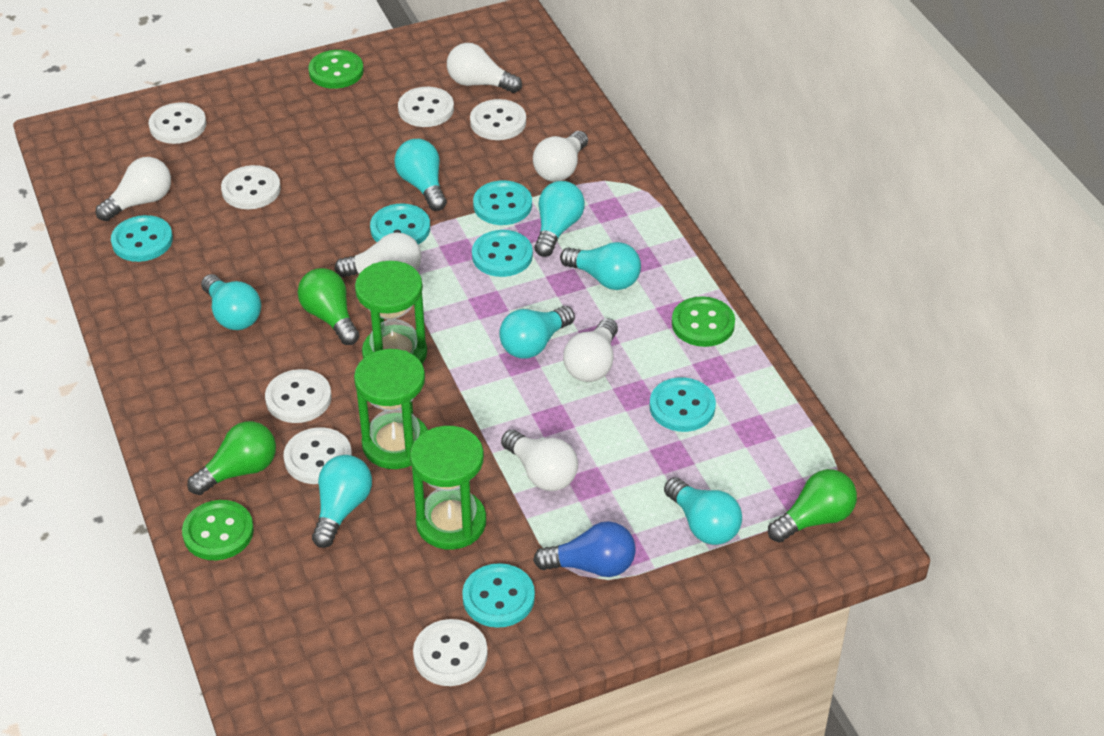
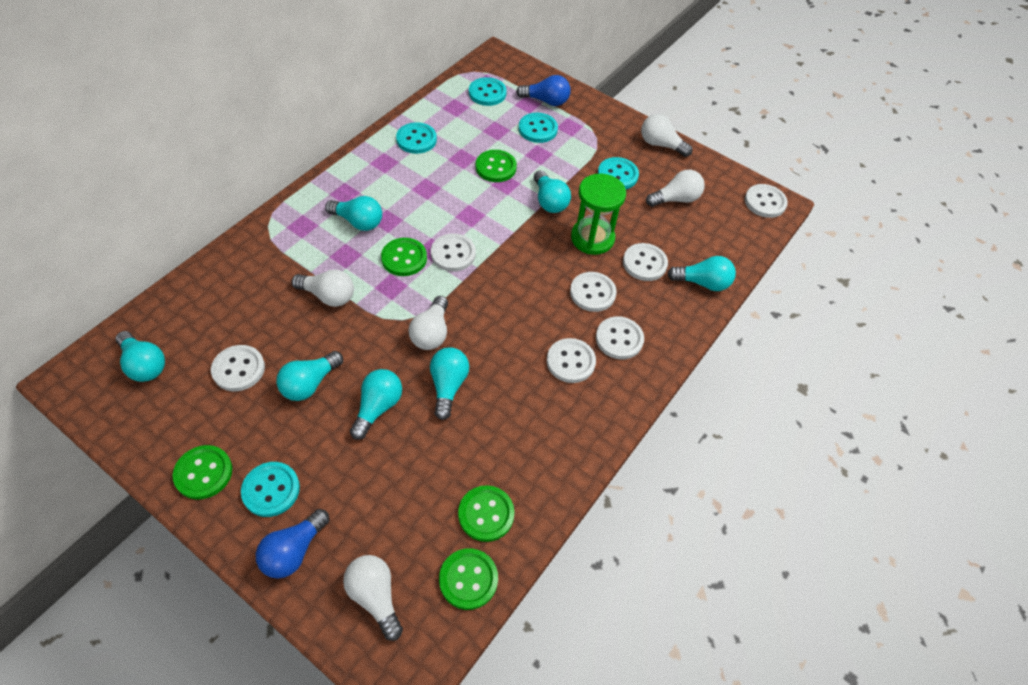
blue light bulb: 1 -> 2
green button: 3 -> 5
green hourglass: 3 -> 1
green light bulb: 3 -> 0
turquoise button: 6 -> 5
white light bulb: 6 -> 5

